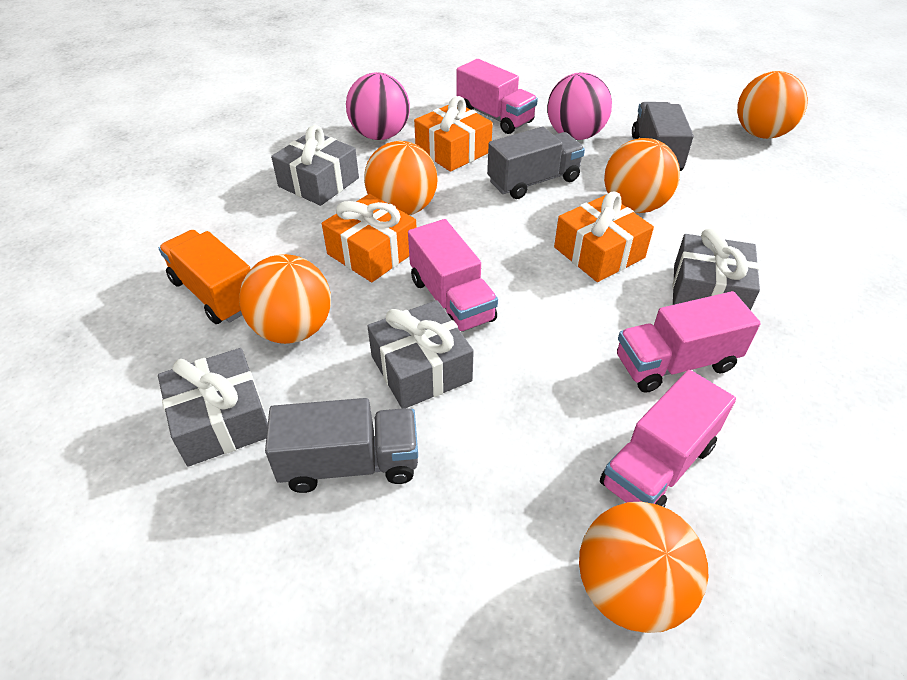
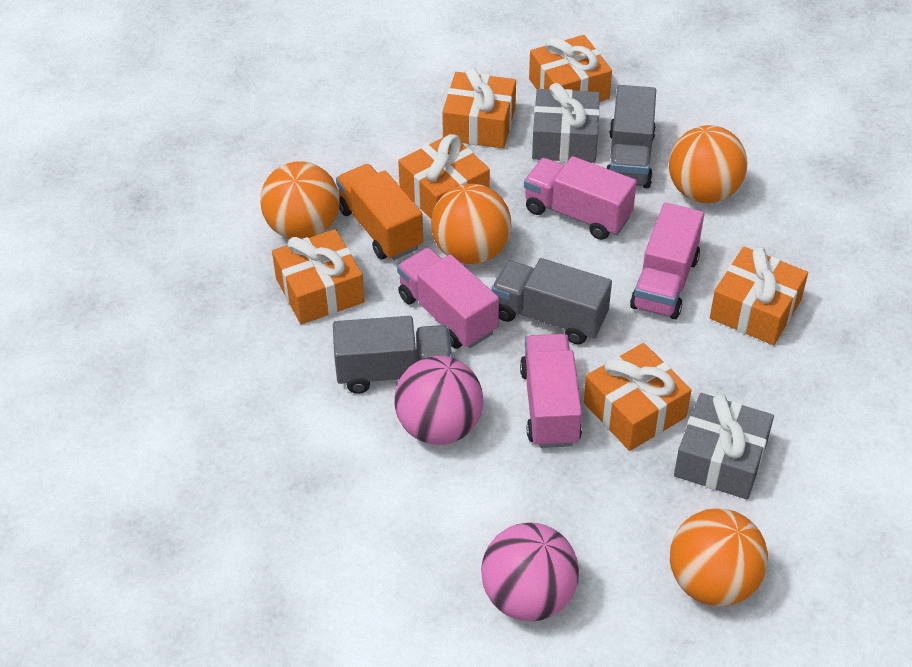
grey gift: 4 -> 2
orange ball: 5 -> 4
orange gift: 3 -> 6

